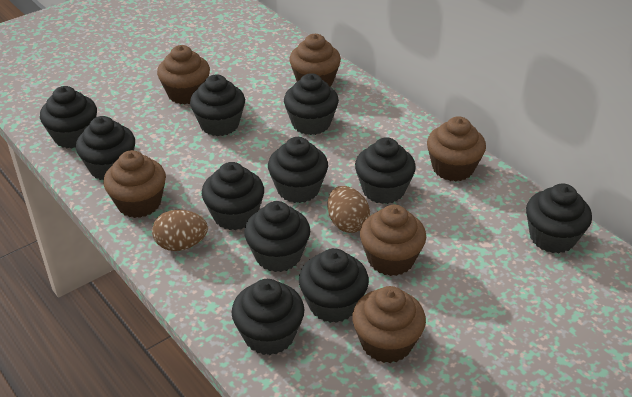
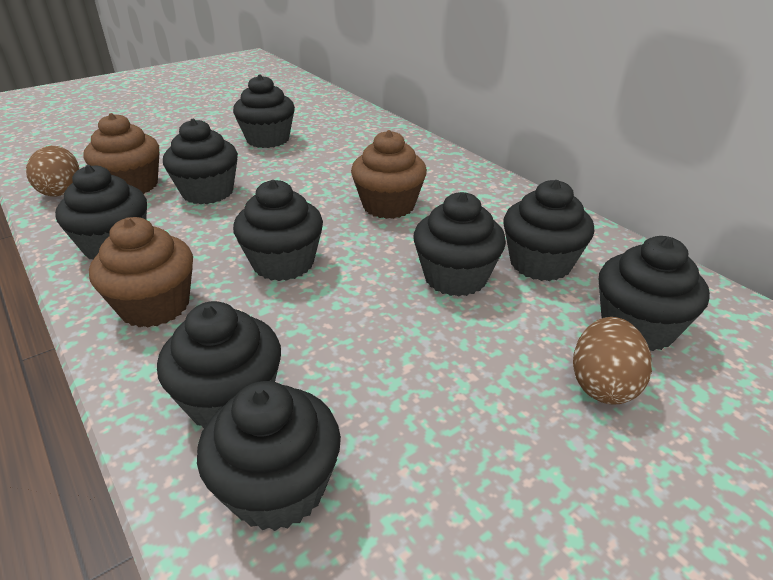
black cupcake: 11 -> 9
brown cupcake: 6 -> 3

